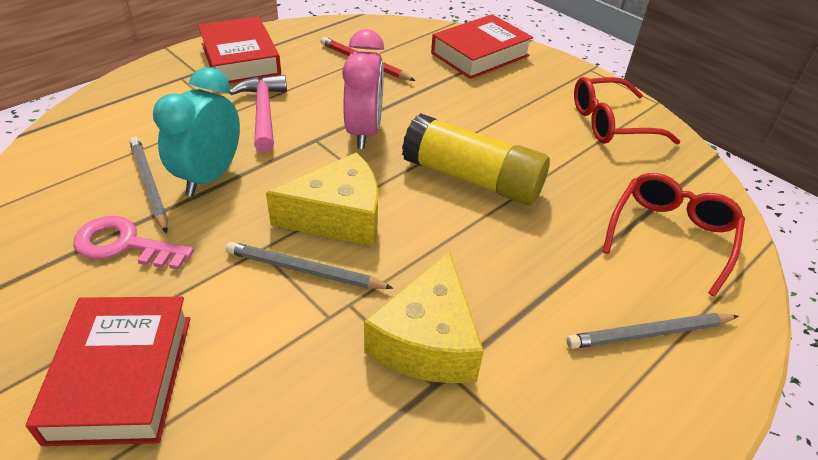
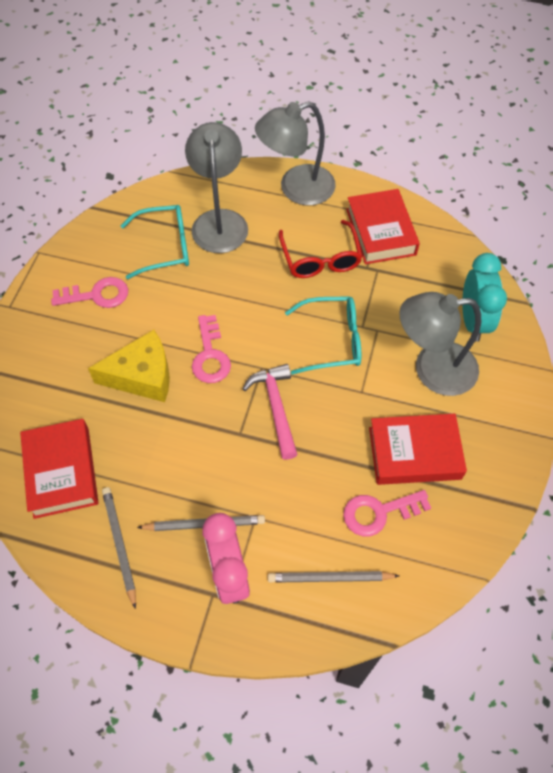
grey lamp: 0 -> 3
pink key: 1 -> 3
red glasses: 2 -> 1
red pencil: 1 -> 0
turquoise glasses: 0 -> 2
yellow cheese: 2 -> 1
yellow glue stick: 1 -> 0

